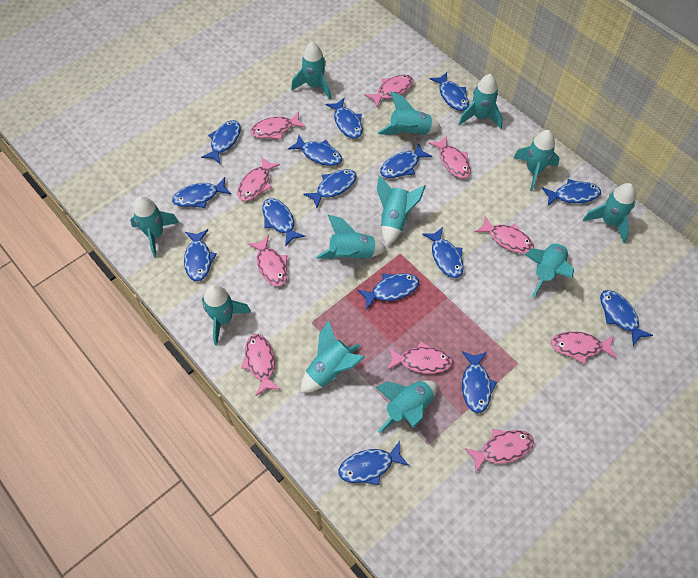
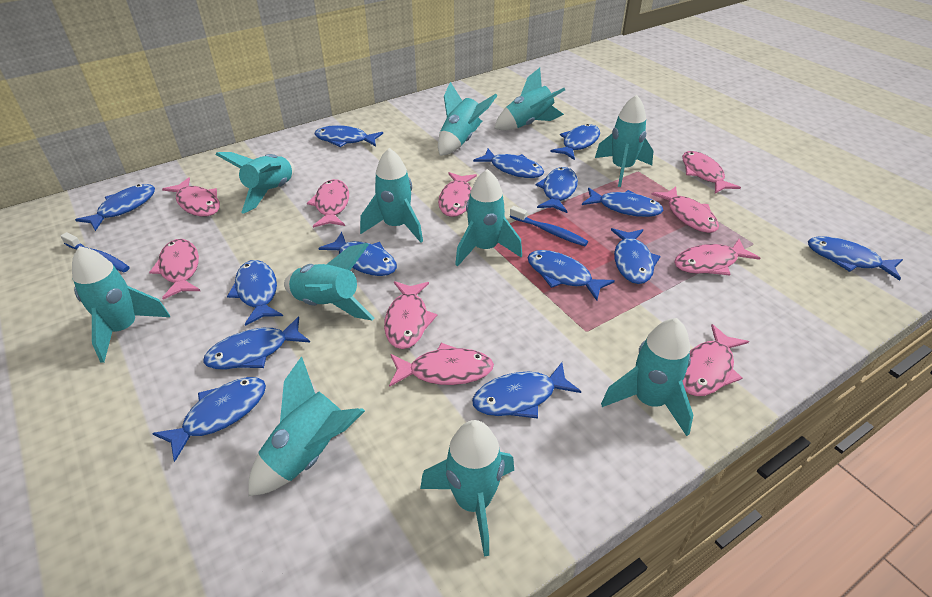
blue fish: 15 -> 14
blue toothbrush: 0 -> 2
turquoise rocket: 12 -> 11

